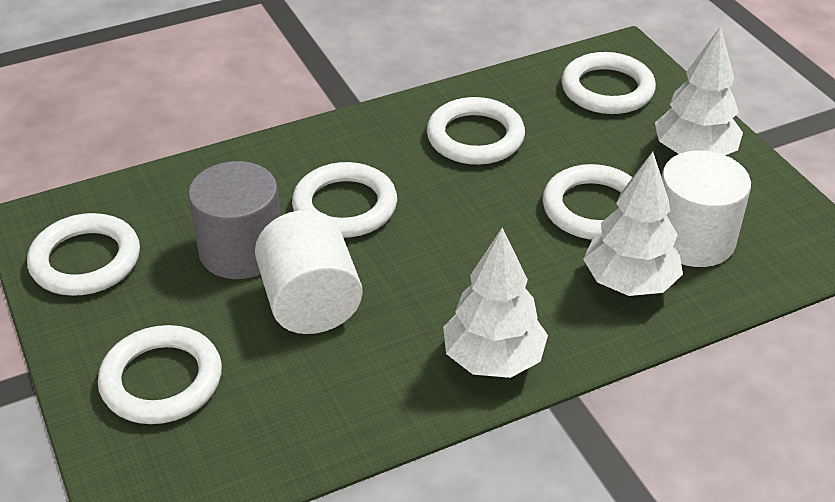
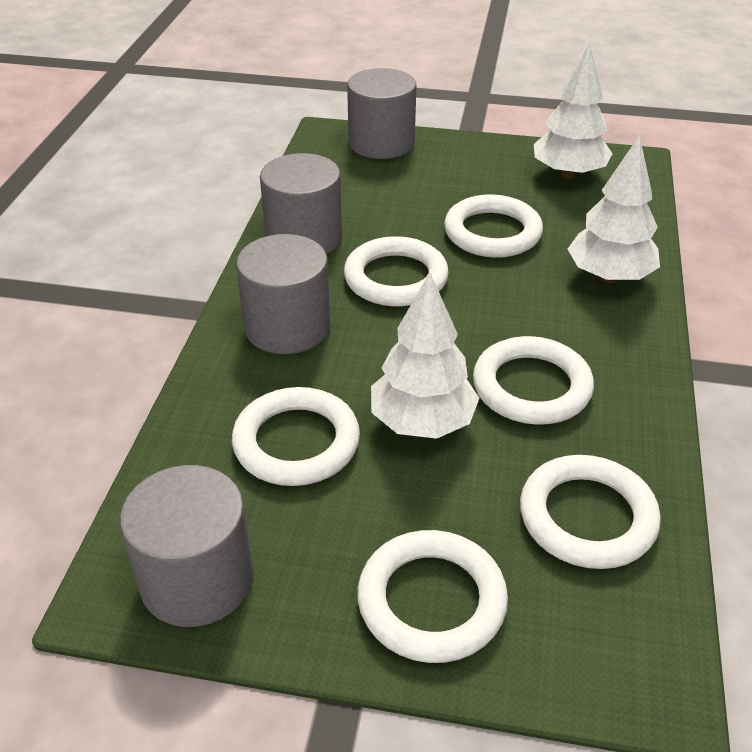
grey cylinder: 1 -> 4
white cylinder: 2 -> 0

